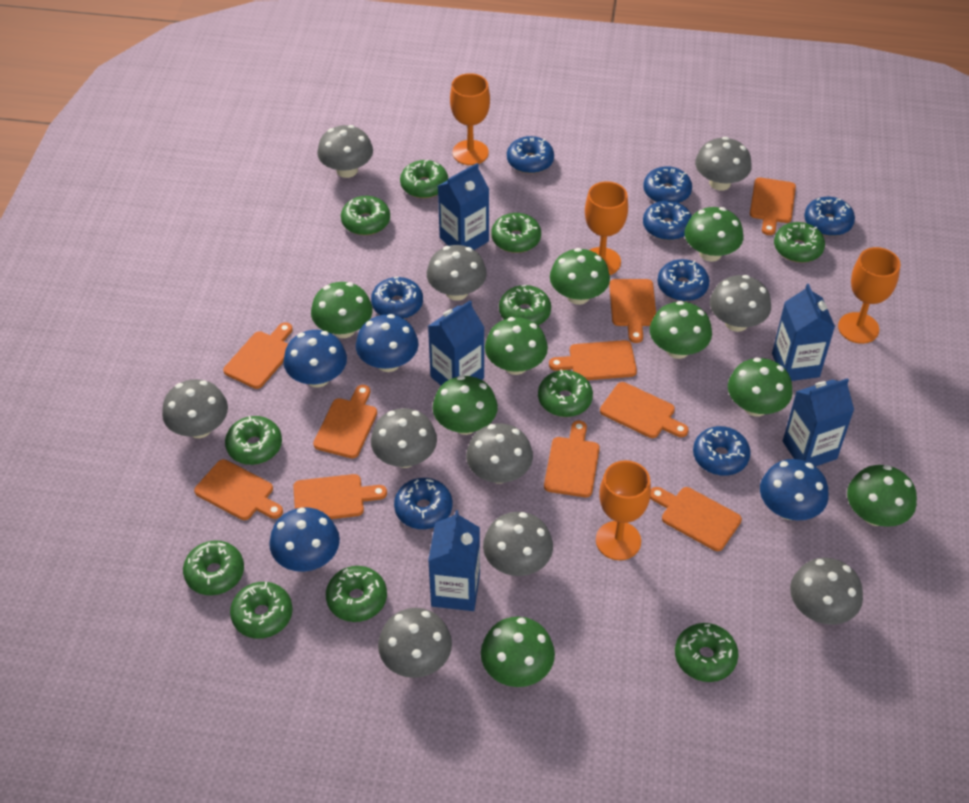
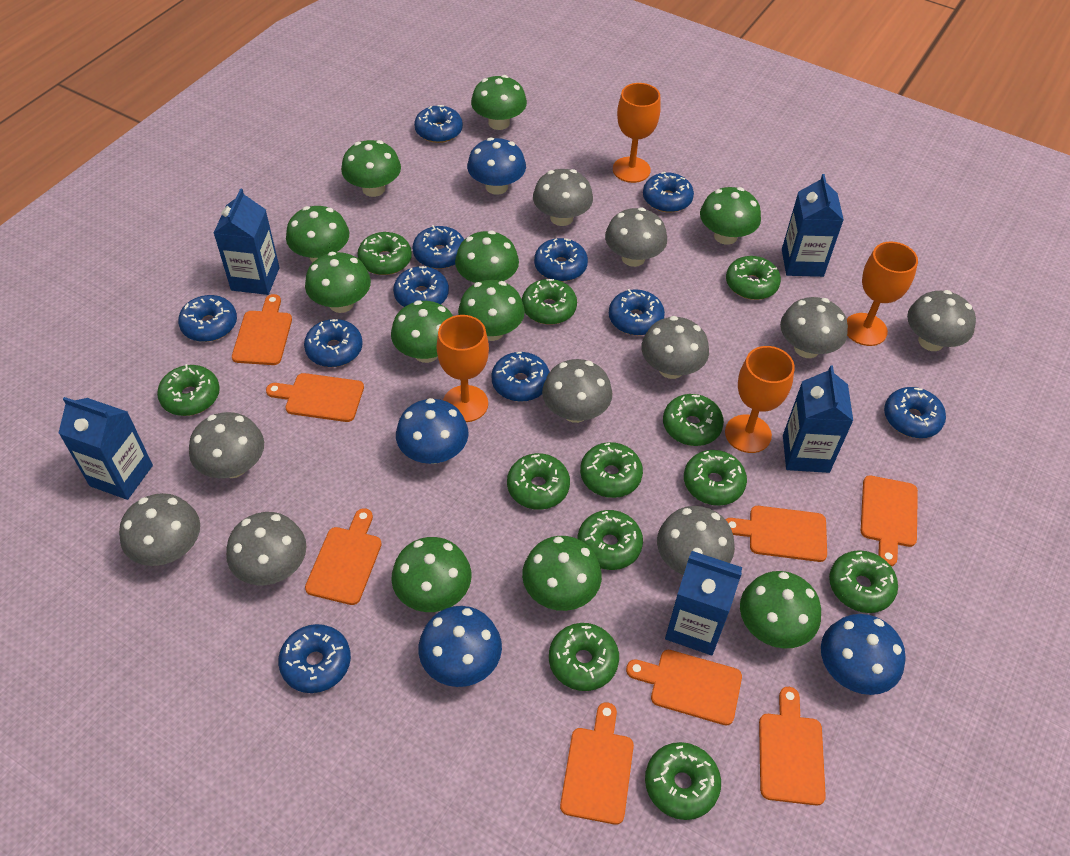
blue donut: 8 -> 11
green donut: 11 -> 12
green mushroom: 9 -> 11
orange cutting board: 10 -> 8

